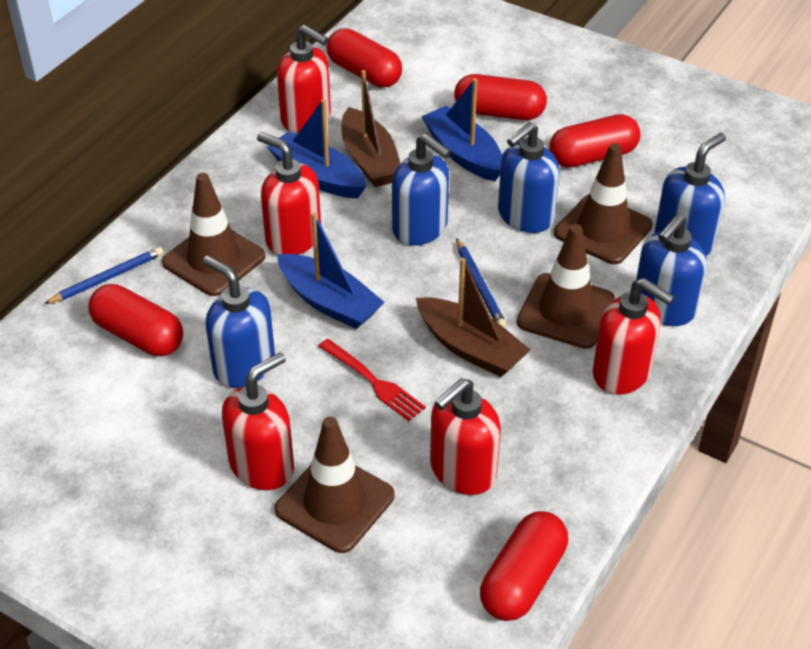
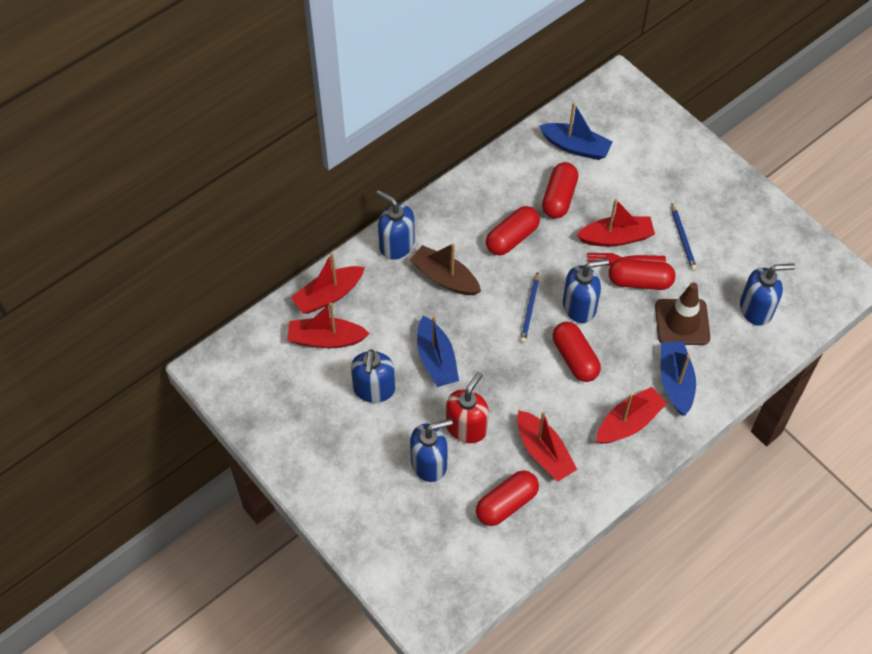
brown boat: 2 -> 1
brown traffic cone: 4 -> 1
red boat: 0 -> 5
red soap dispenser: 5 -> 1

